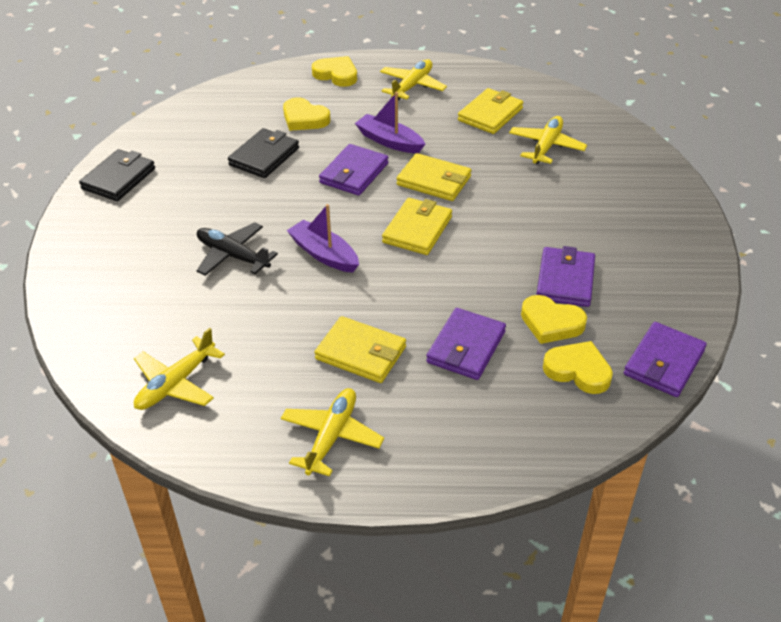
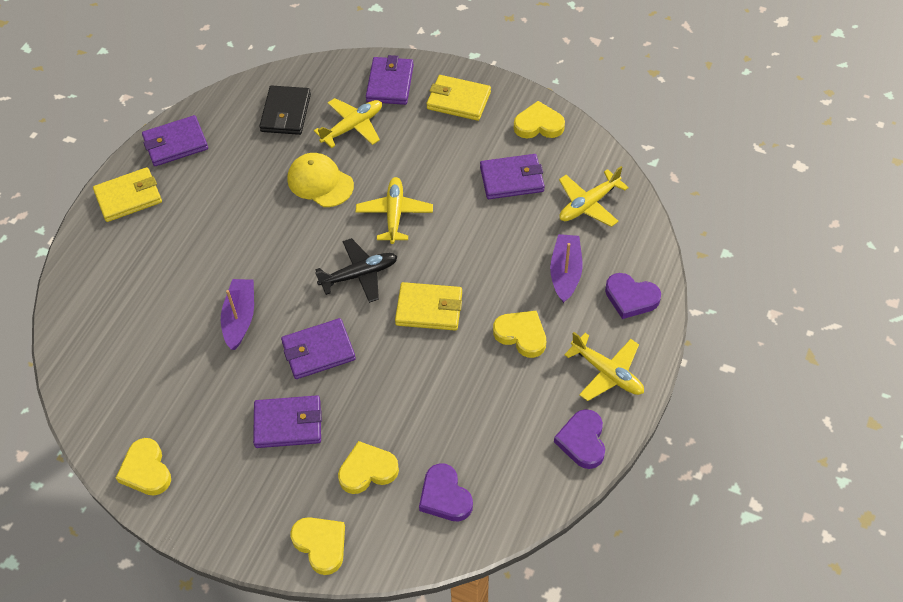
black wallet: 2 -> 1
purple heart: 0 -> 3
purple wallet: 4 -> 5
yellow cap: 0 -> 1
yellow heart: 4 -> 5
yellow wallet: 4 -> 3

